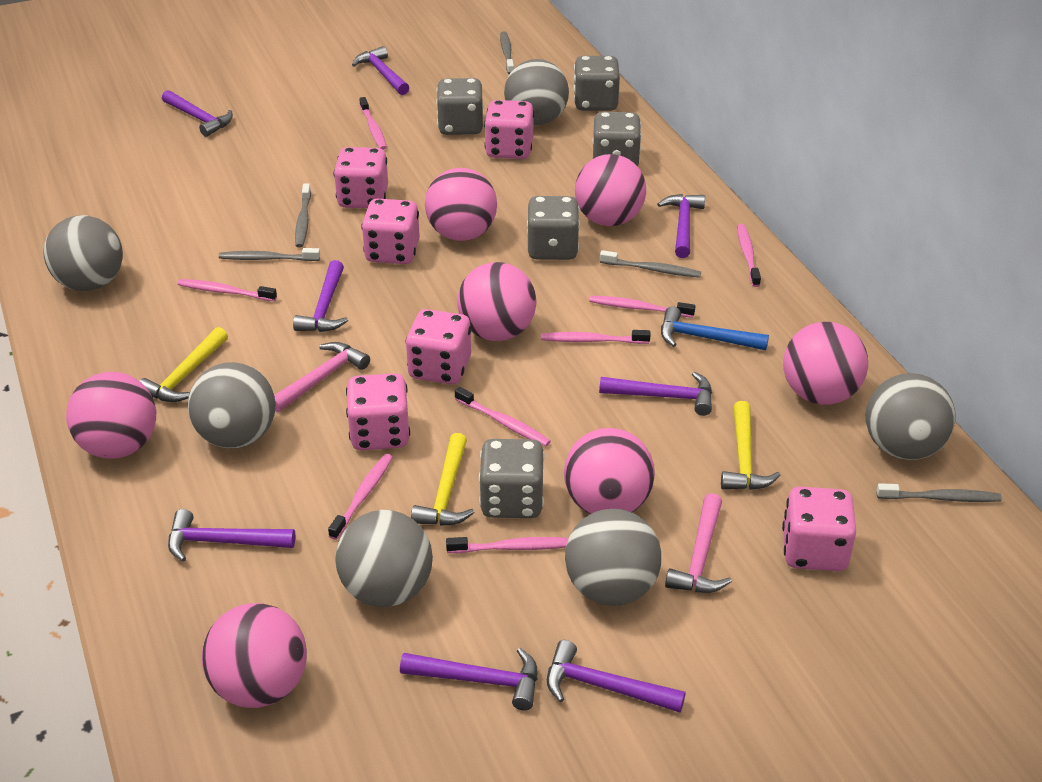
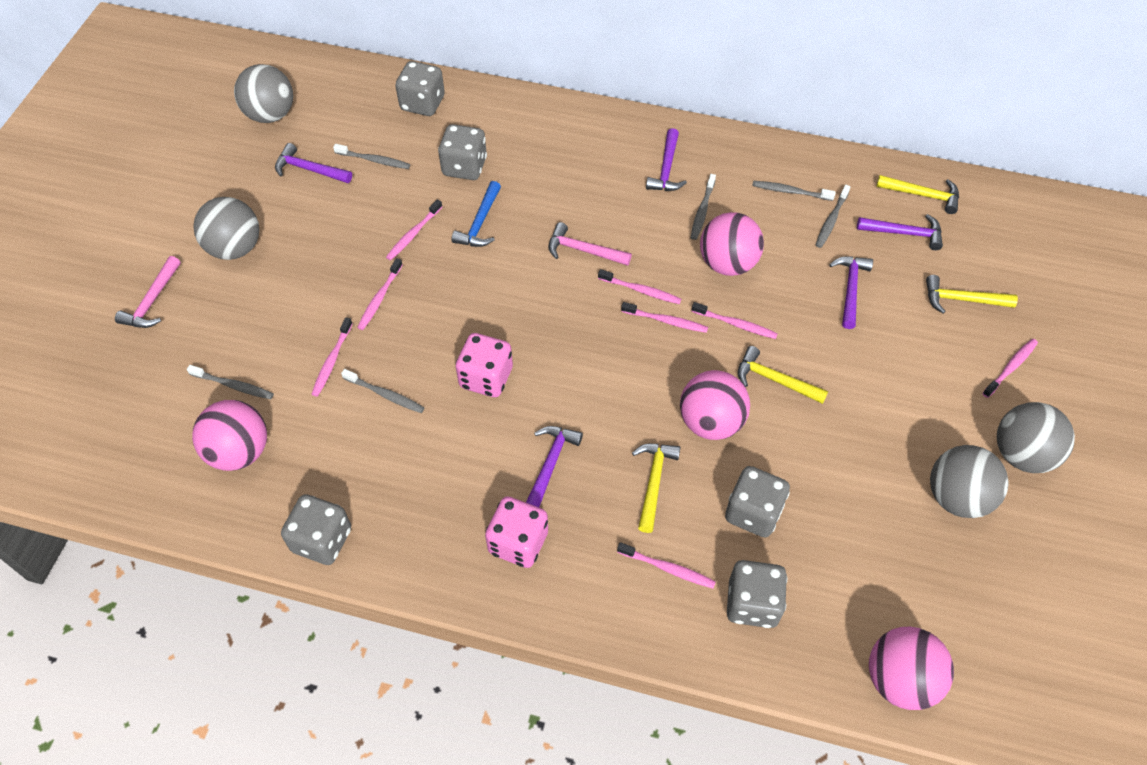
grey ball: 6 -> 4
grey toothbrush: 5 -> 6
pink ball: 7 -> 4
pink dice: 6 -> 2
purple hammer: 8 -> 5
yellow hammer: 3 -> 4

